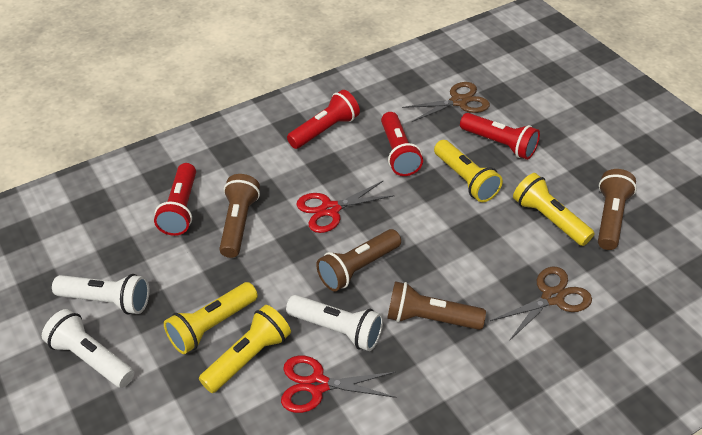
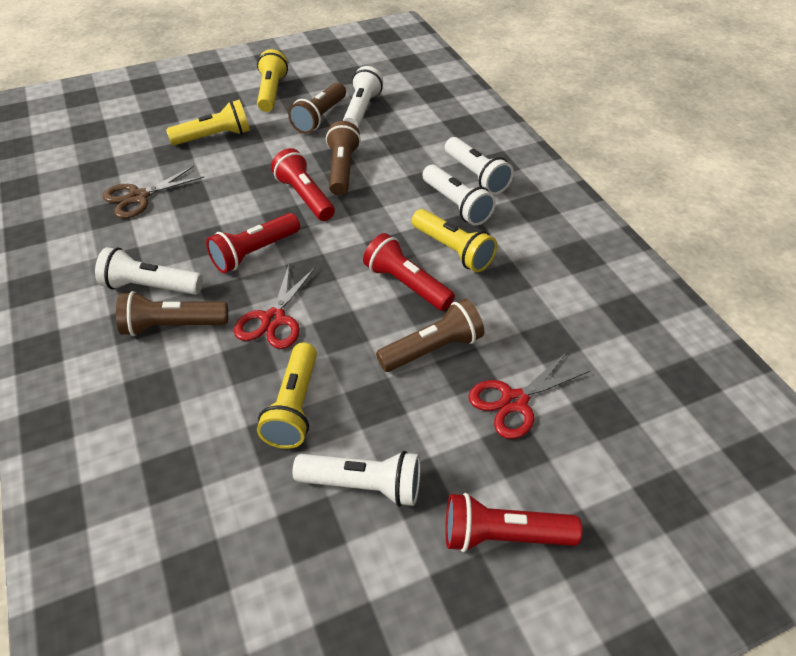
brown scissors: 2 -> 1
white flashlight: 3 -> 5

